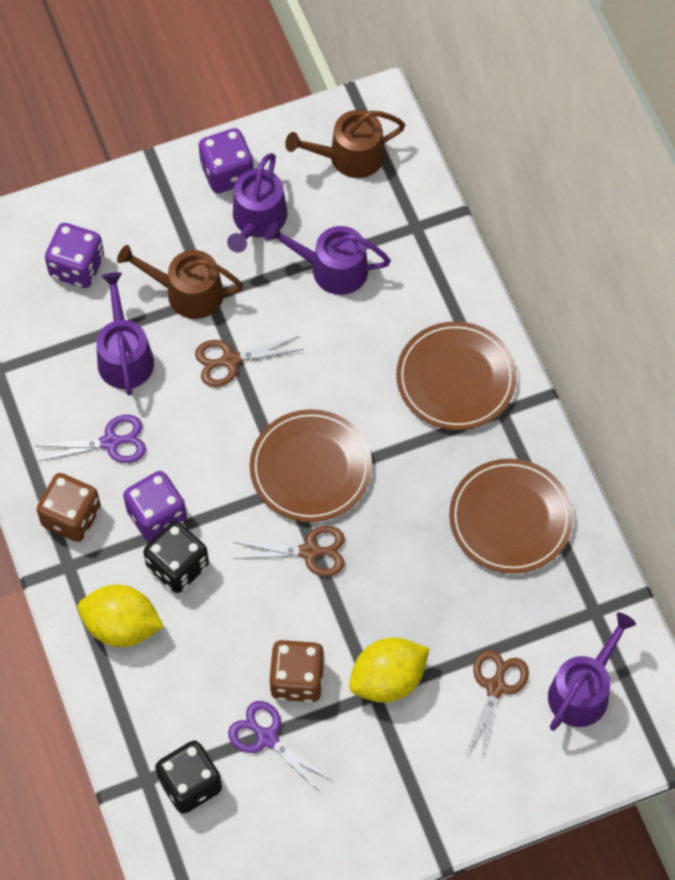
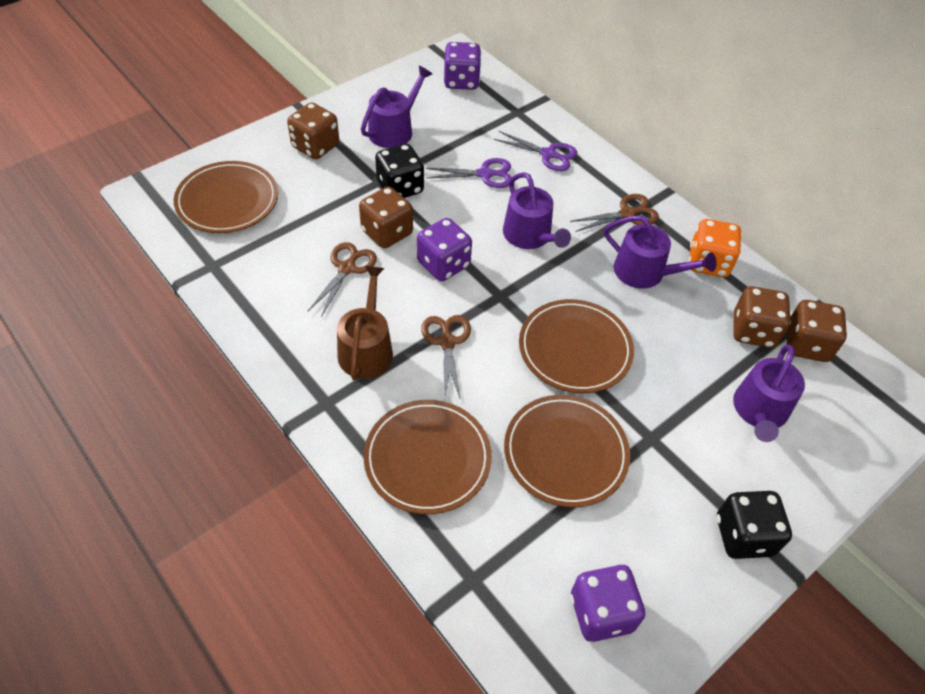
brown dice: 2 -> 4
brown plate: 3 -> 4
brown watering can: 2 -> 1
orange dice: 0 -> 1
yellow lemon: 2 -> 0

